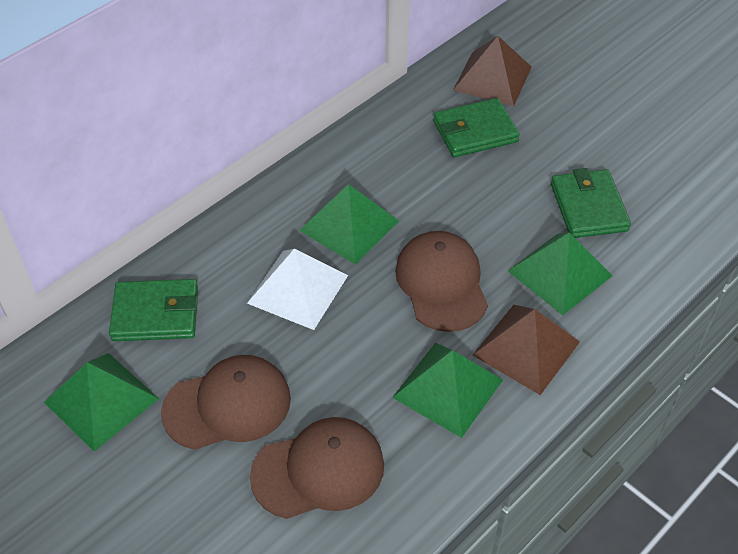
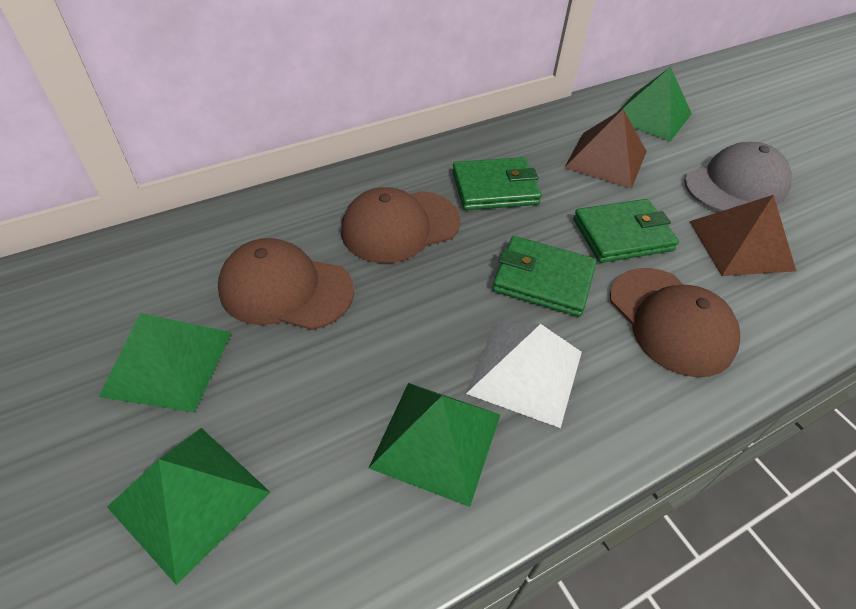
grey cap: 0 -> 1

